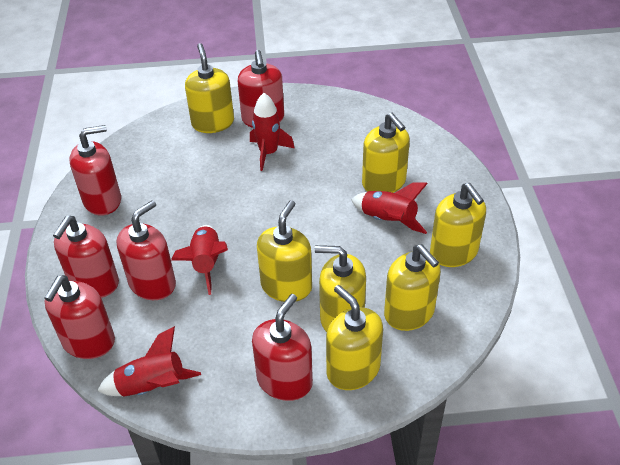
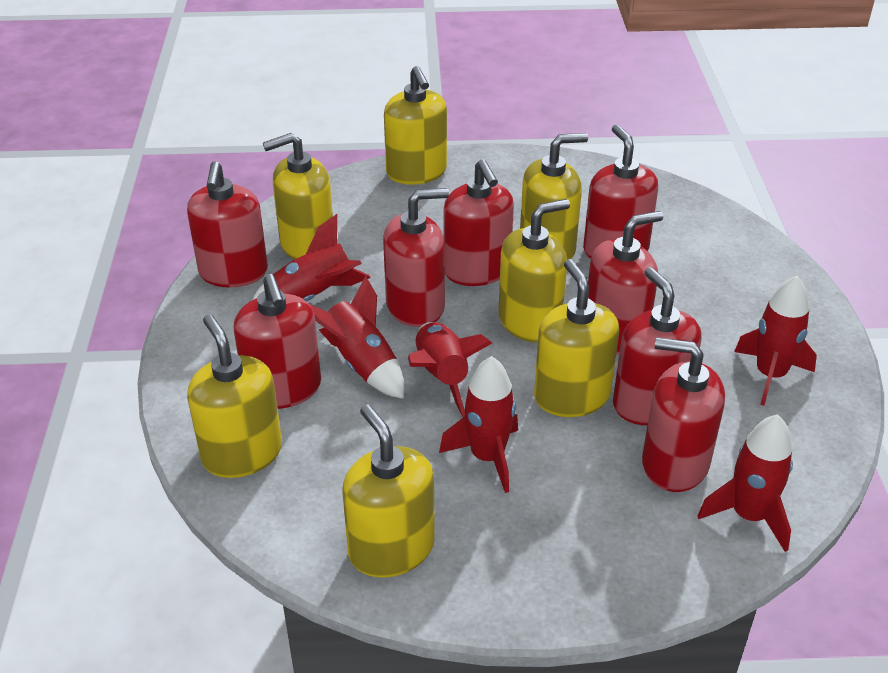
red rocket: 4 -> 6
red soap dispenser: 6 -> 8

